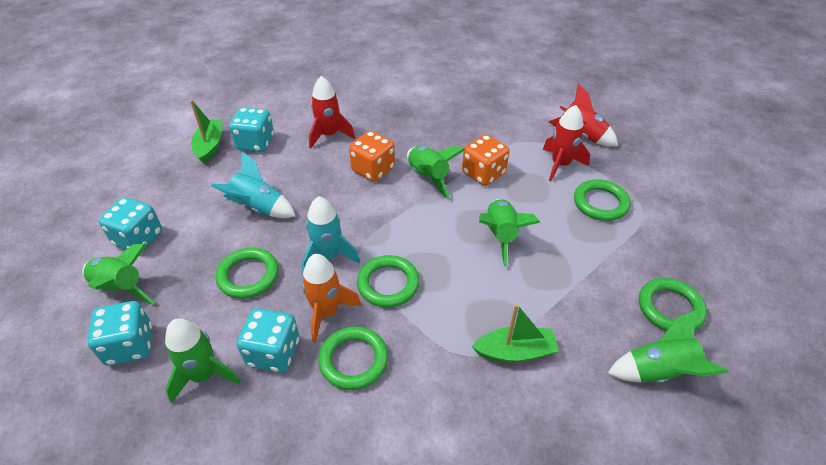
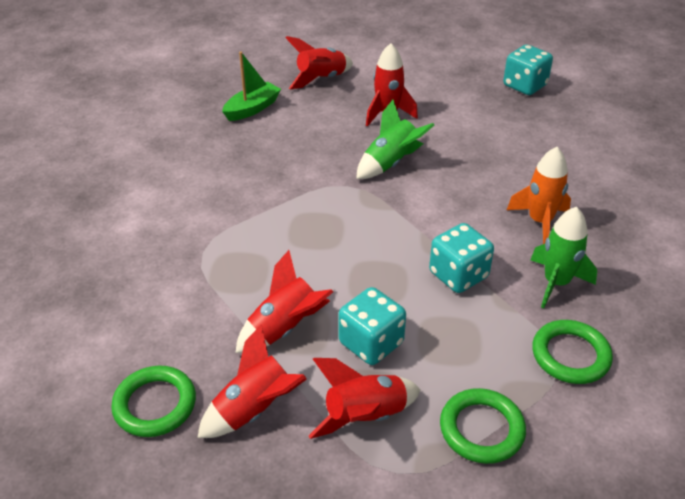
green boat: 2 -> 1
green ring: 5 -> 3
green rocket: 5 -> 2
orange dice: 2 -> 0
red rocket: 3 -> 5
turquoise dice: 4 -> 3
turquoise rocket: 2 -> 0

